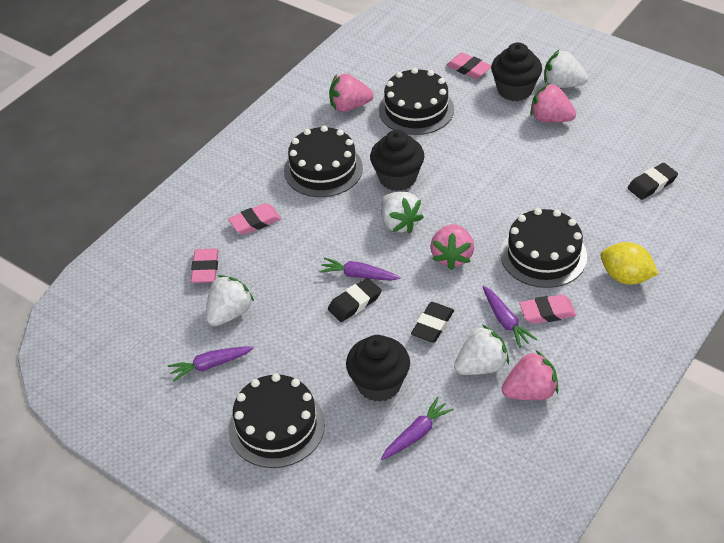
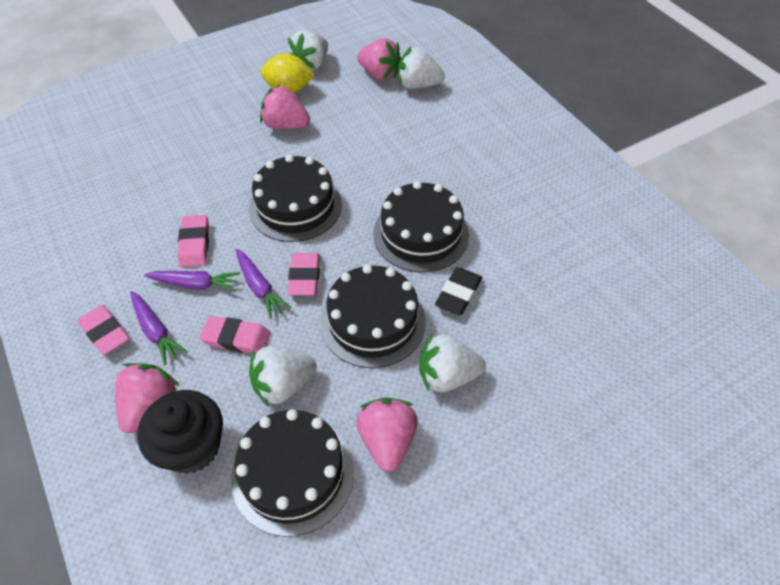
black cupcake: 3 -> 1
black eraser: 3 -> 1
purple carrot: 4 -> 3

